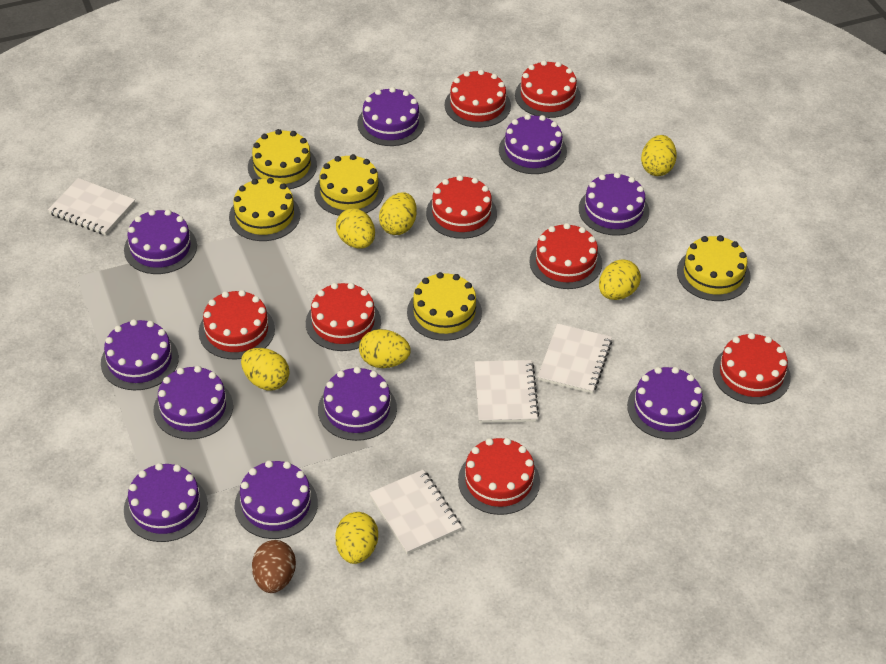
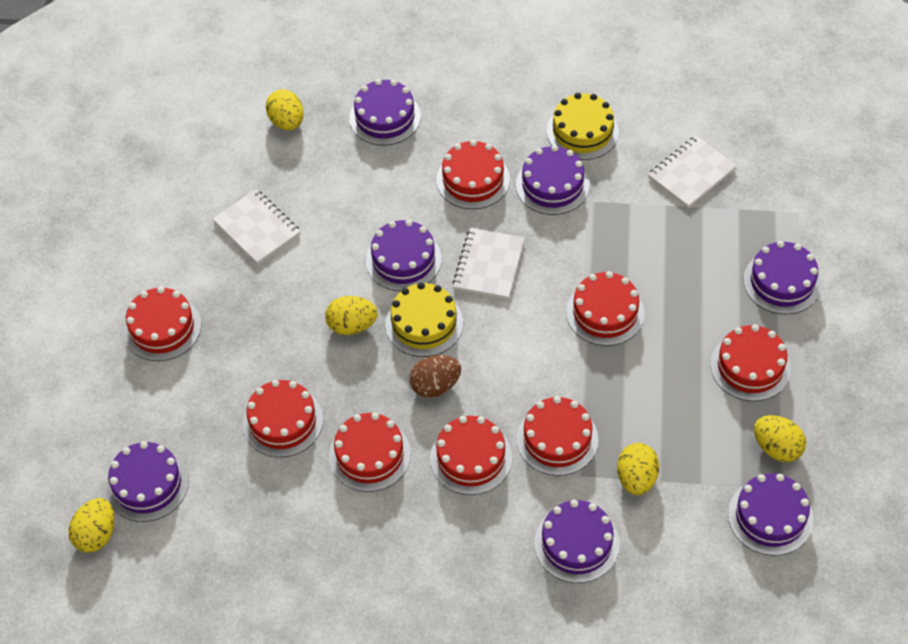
purple cake: 10 -> 7
white notebook: 4 -> 3
yellow cake: 5 -> 2
yellow egg: 7 -> 5

